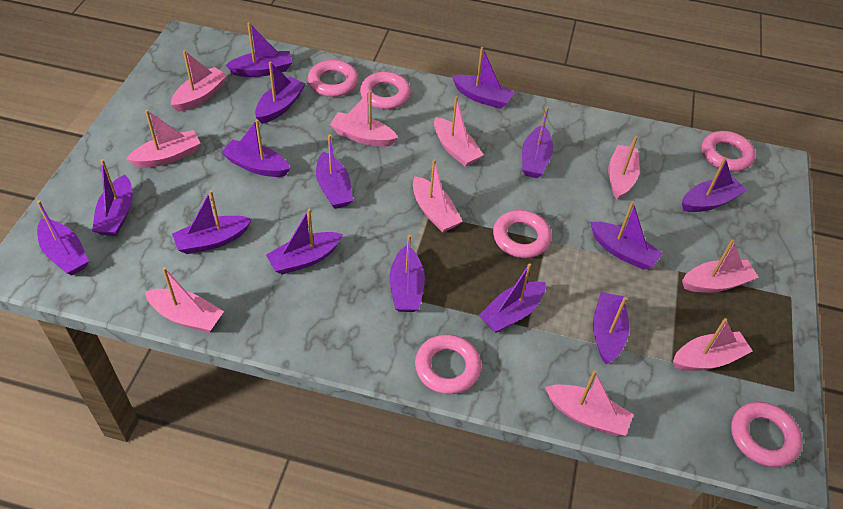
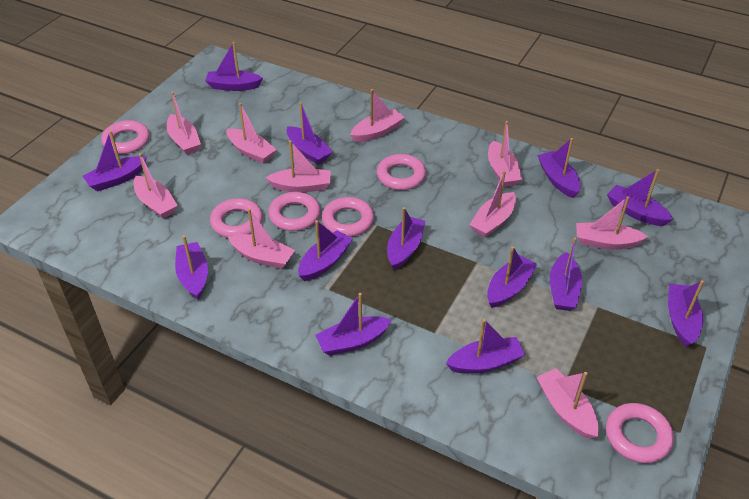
purple boat: 15 -> 13

